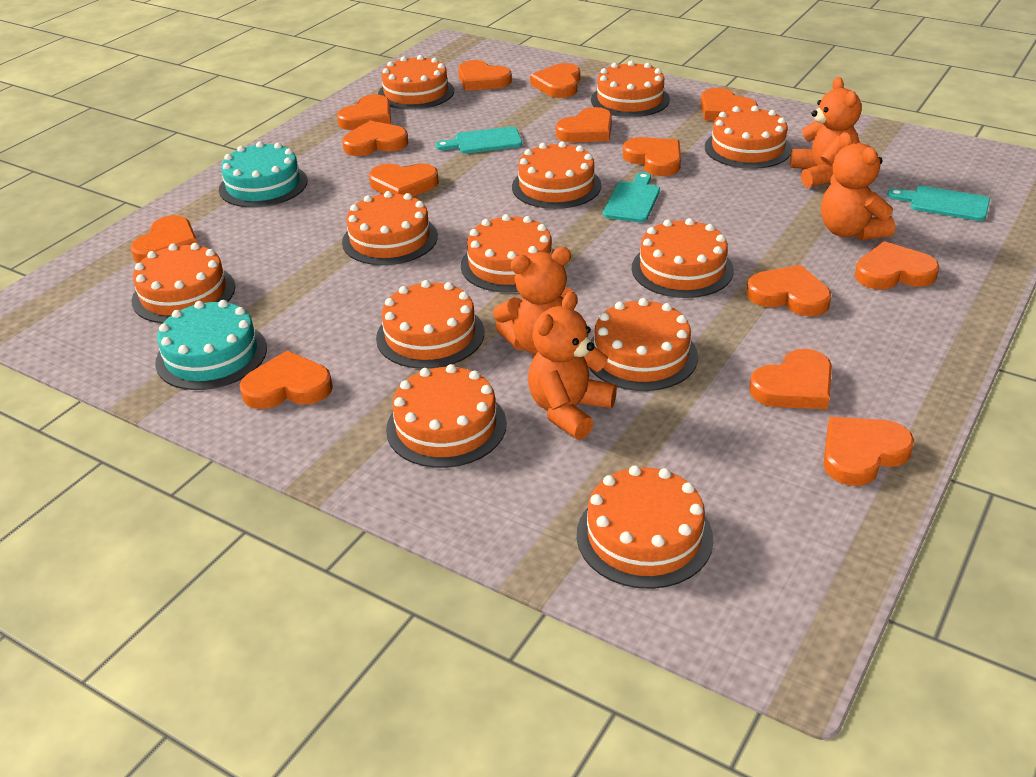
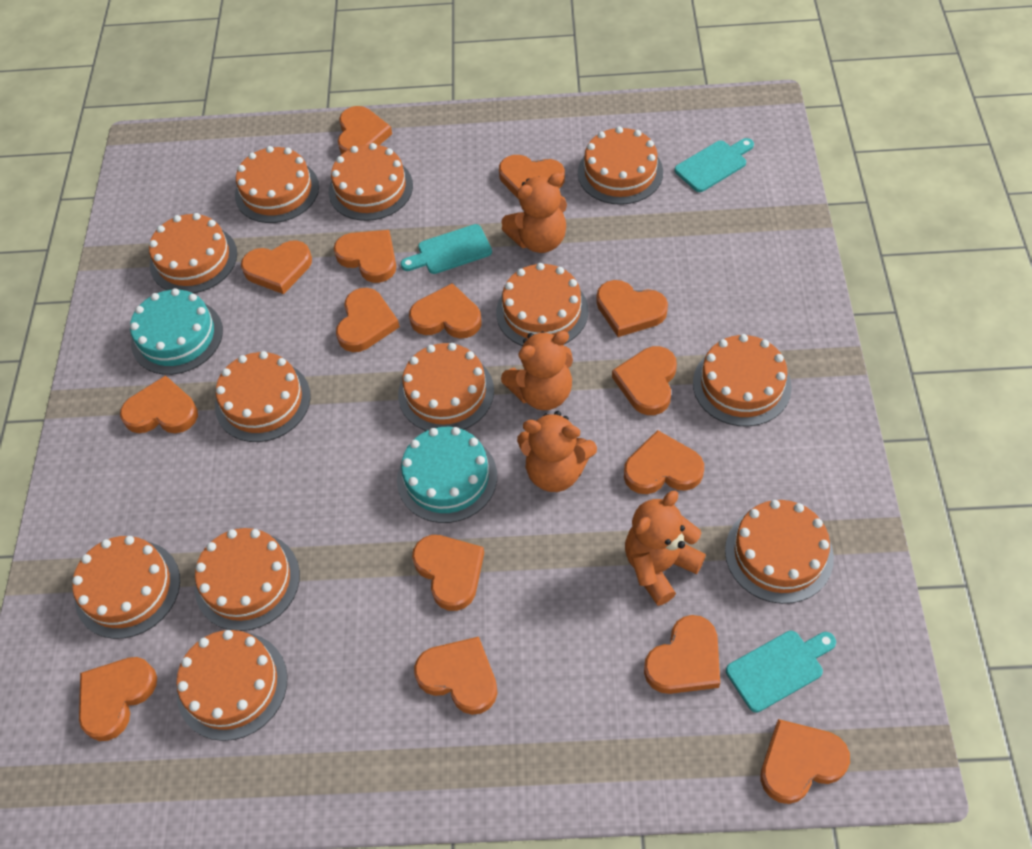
orange heart: 14 -> 15

